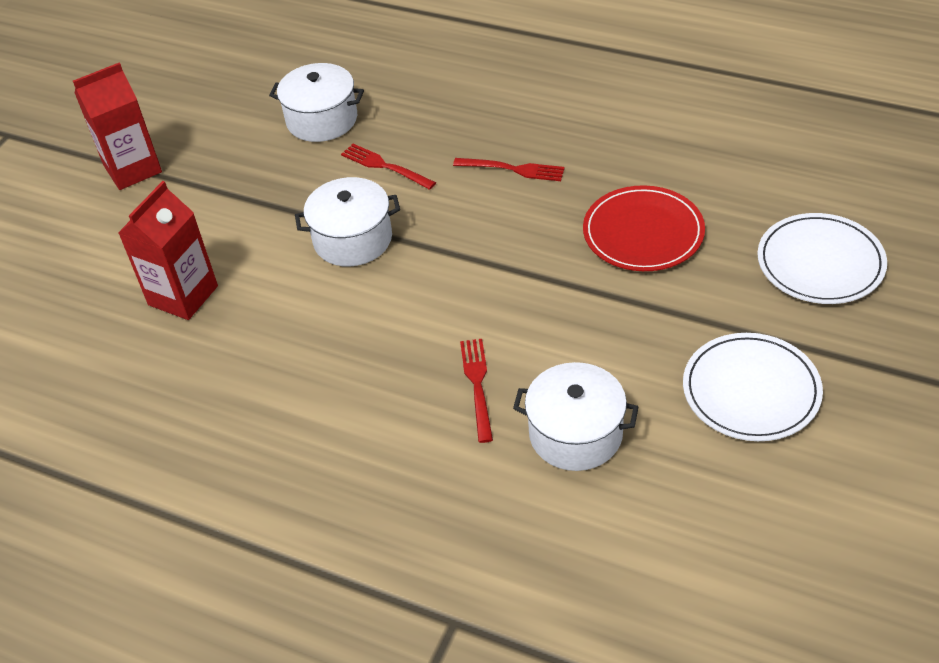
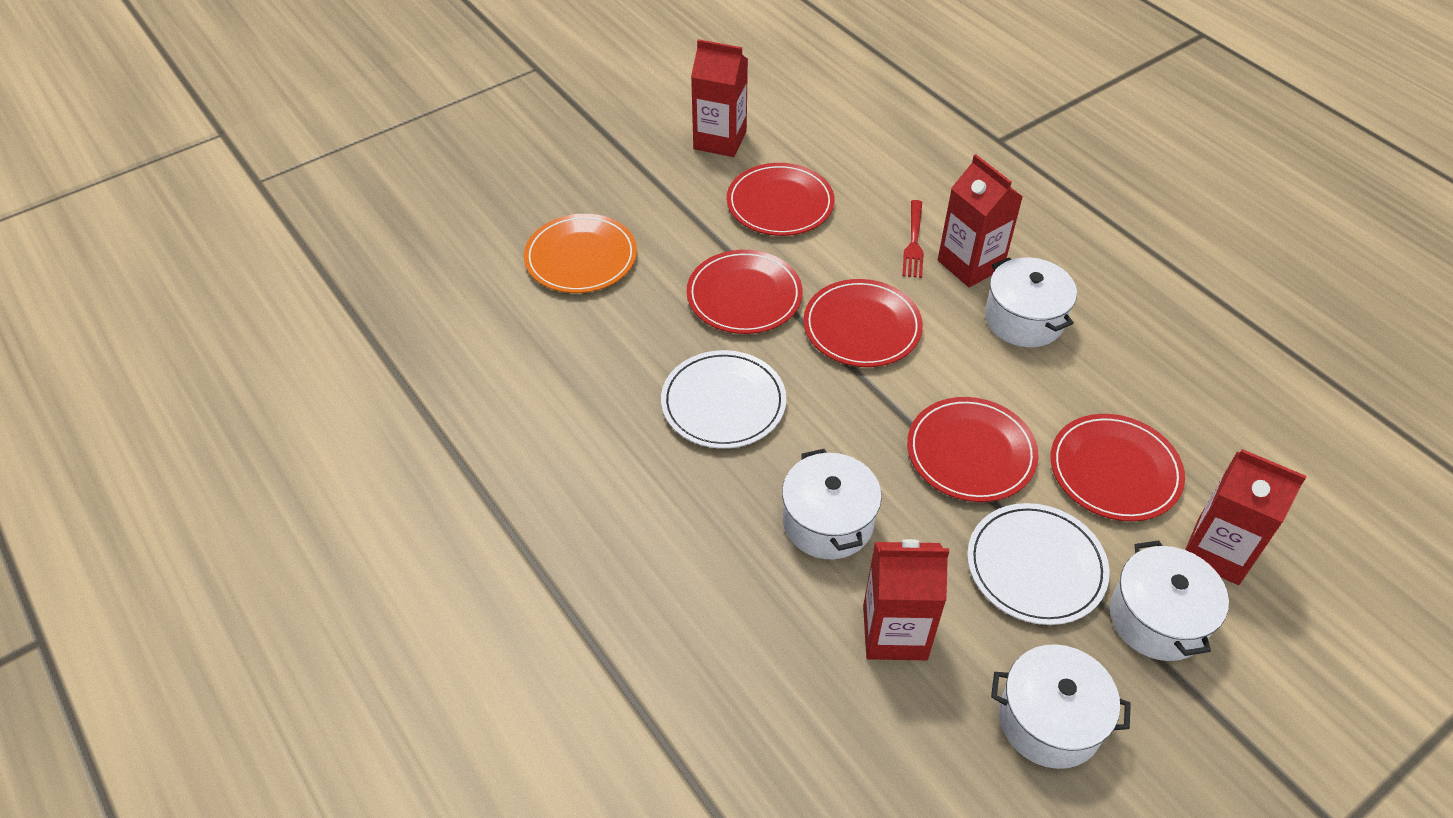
orange plate: 0 -> 1
red carton: 2 -> 4
red fork: 3 -> 1
red plate: 1 -> 5
white pot: 3 -> 4

